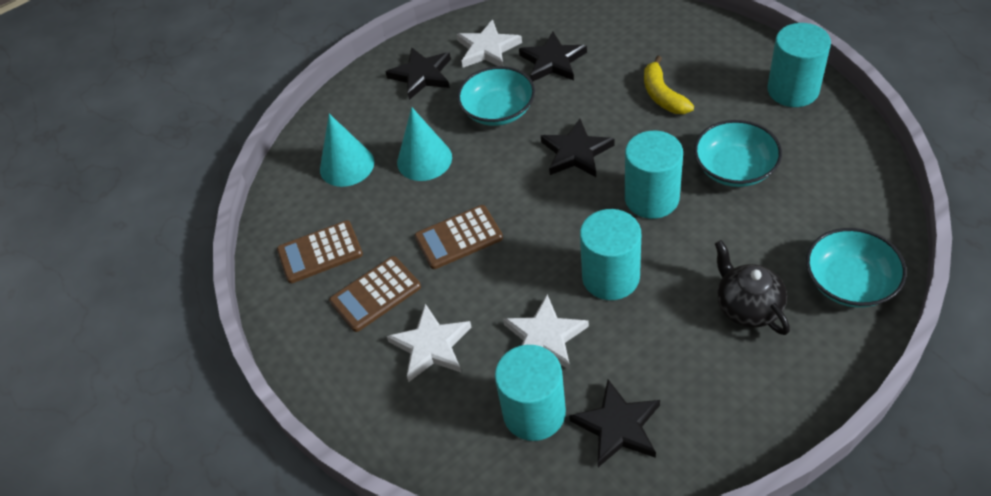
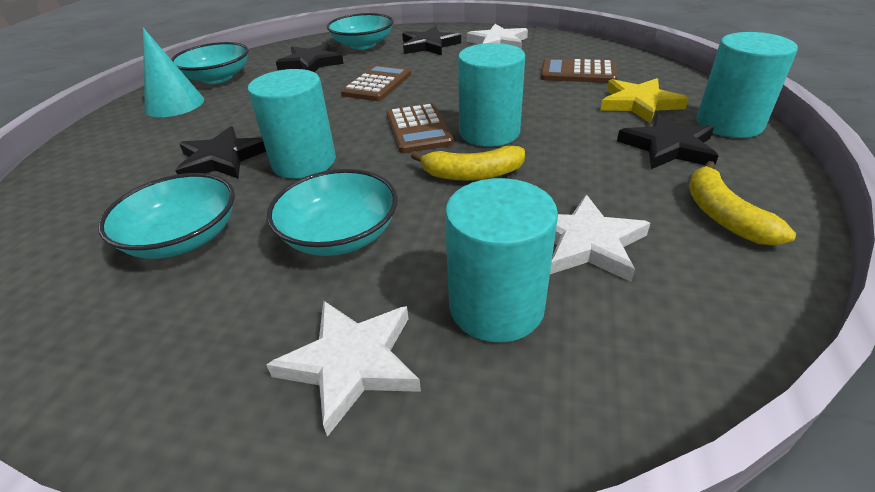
black teapot: 1 -> 0
turquoise bowl: 3 -> 4
turquoise cone: 2 -> 1
yellow banana: 1 -> 2
yellow star: 0 -> 1

